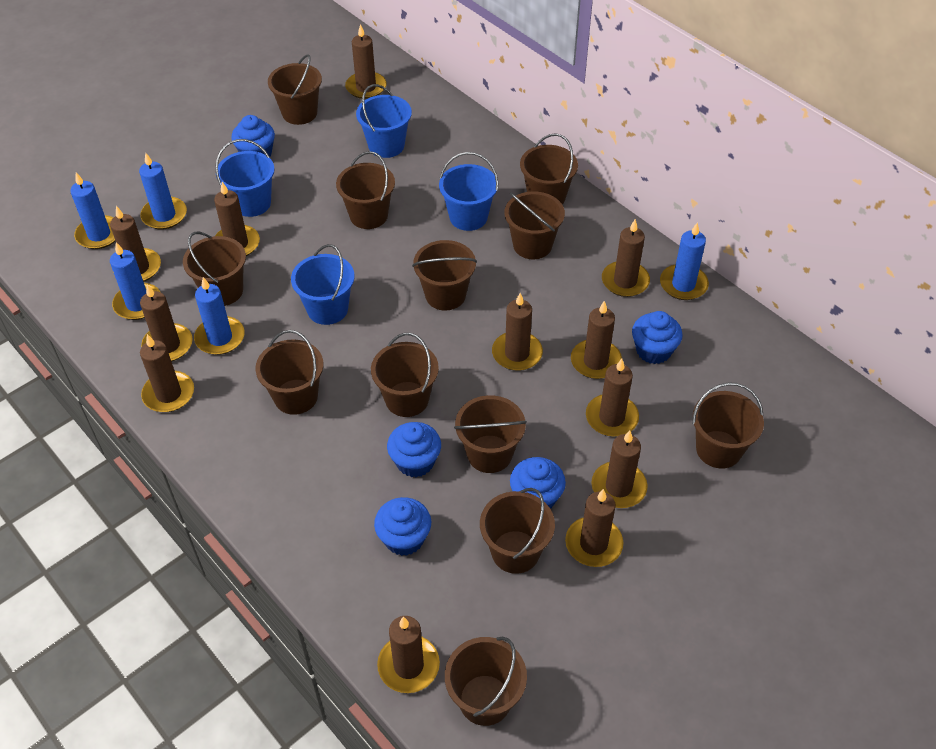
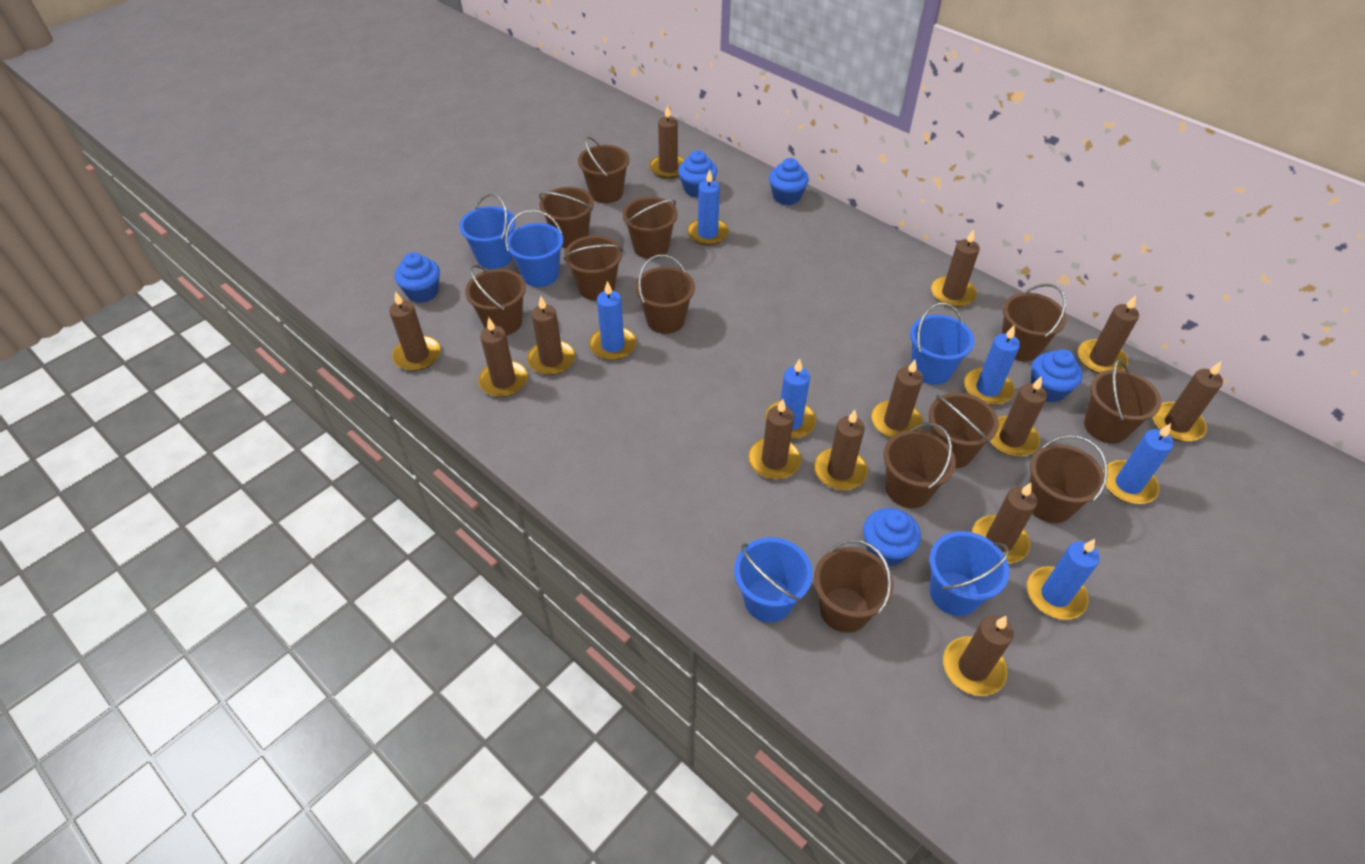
blue bucket: 4 -> 5
blue candle: 5 -> 6
brown candle: 12 -> 13

